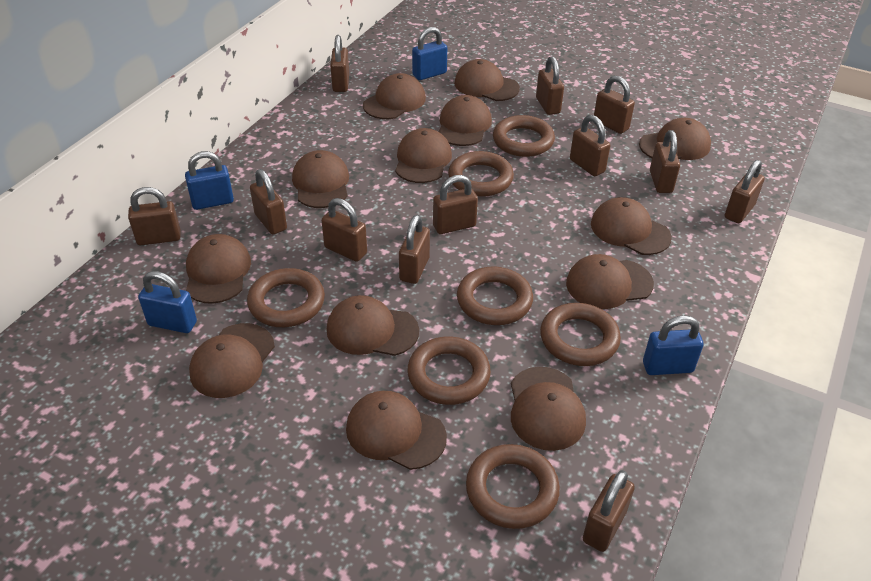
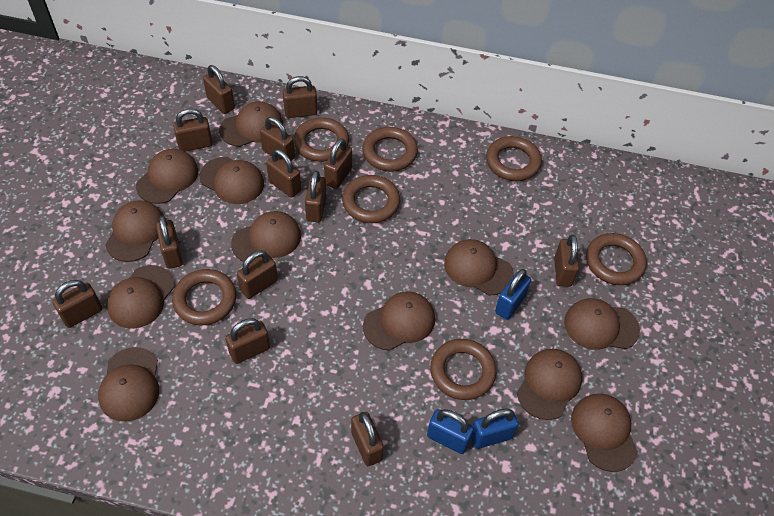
blue padlock: 4 -> 3
brown cap: 13 -> 12
brown padlock: 12 -> 13

